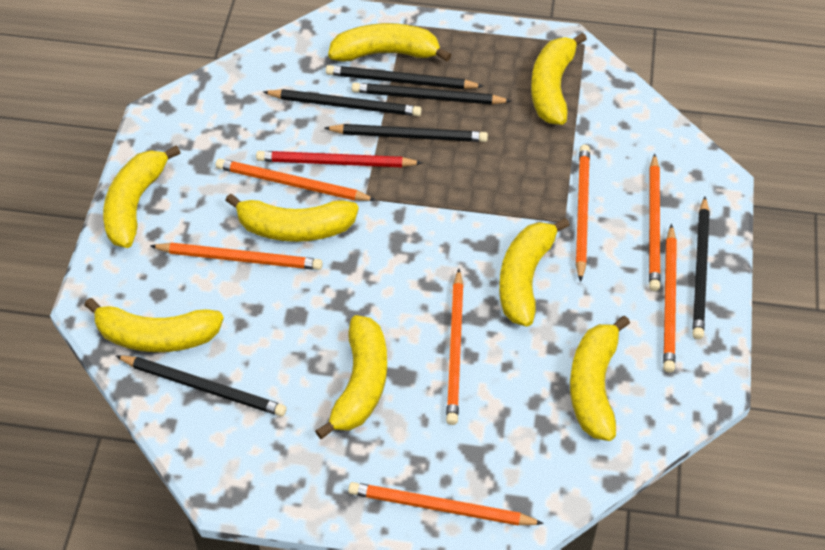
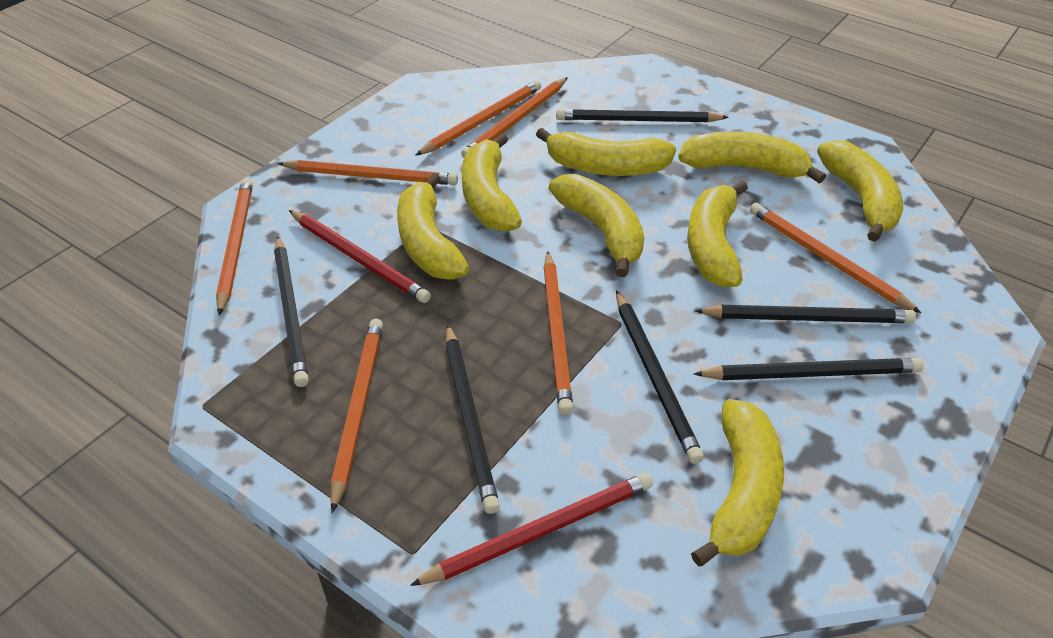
red pencil: 1 -> 2

